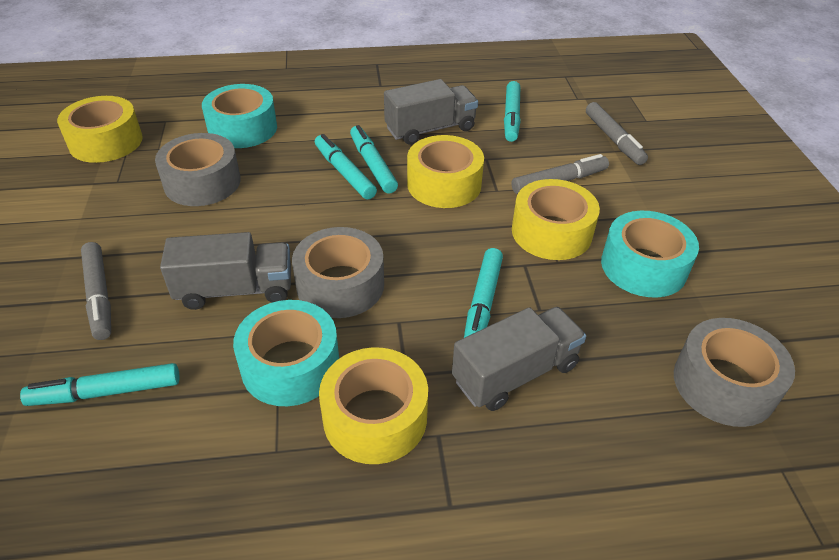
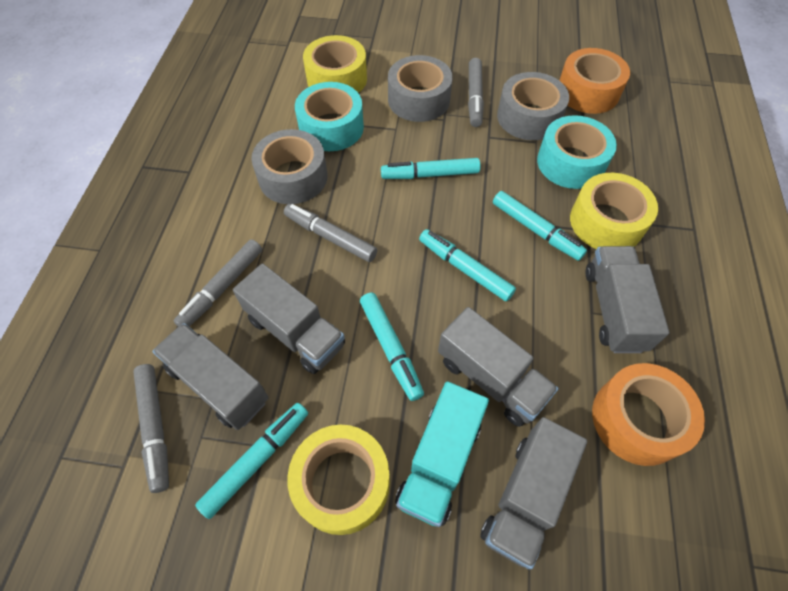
grey marker: 3 -> 4
grey truck: 3 -> 5
orange tape: 0 -> 2
turquoise tape: 3 -> 2
turquoise truck: 0 -> 1
yellow tape: 4 -> 3

